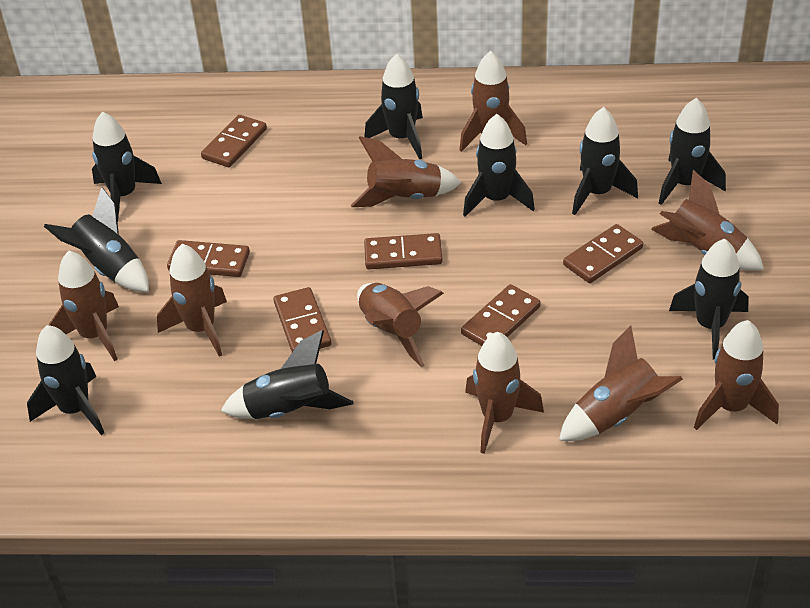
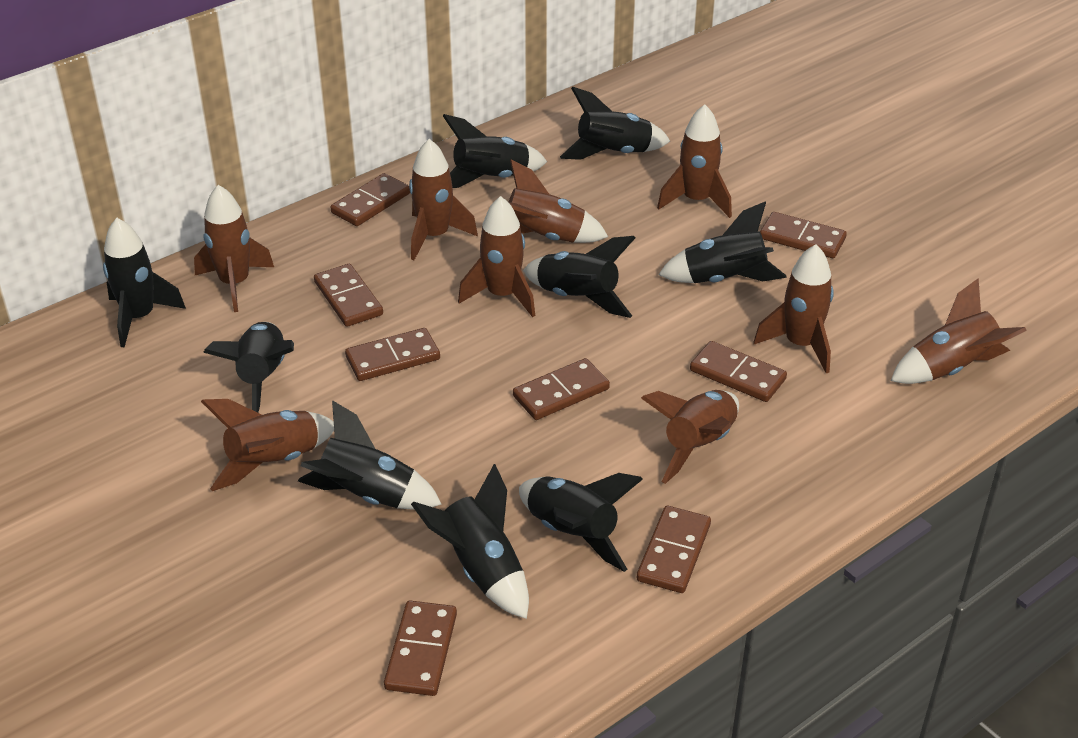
brown domino: 6 -> 8

